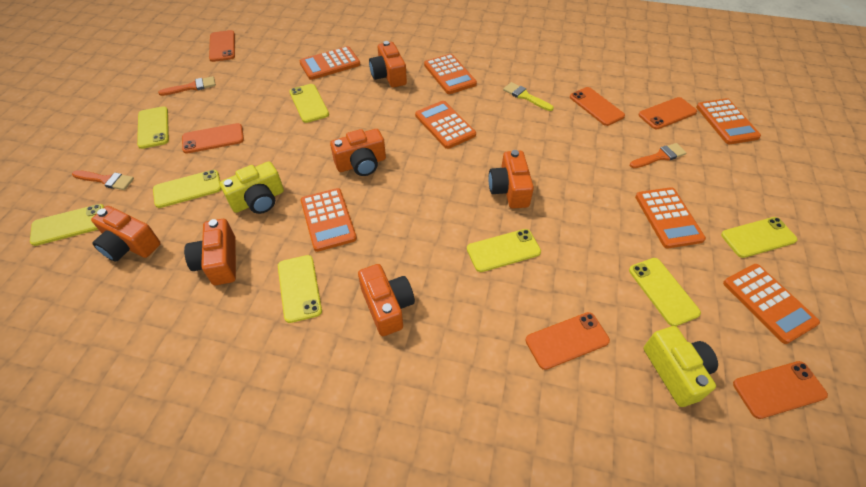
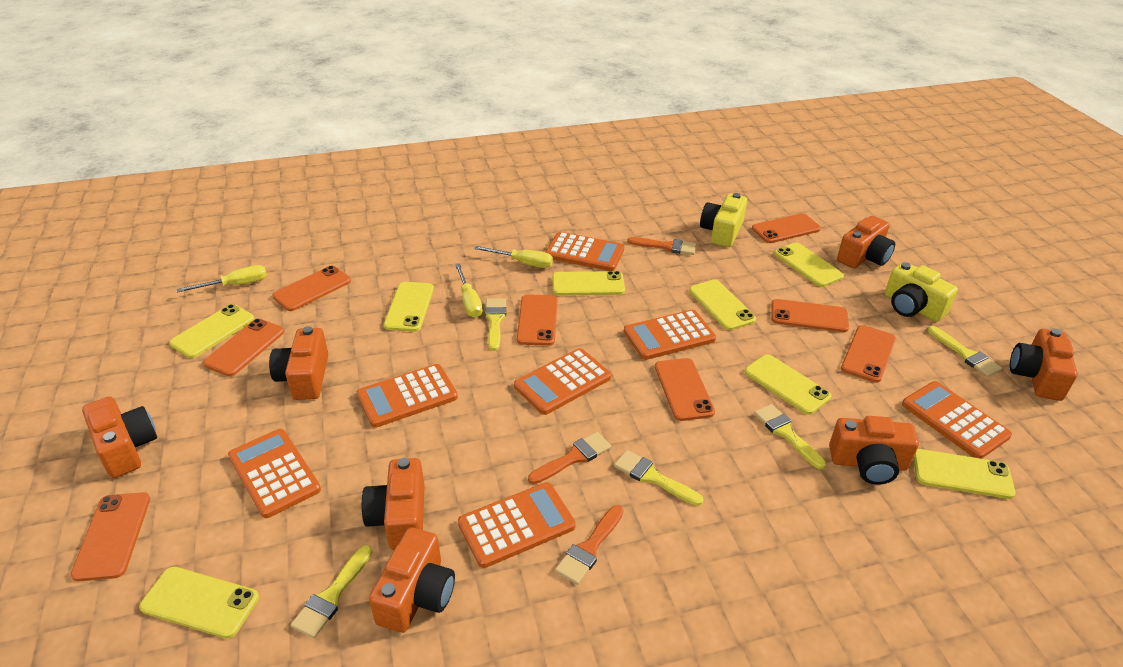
orange camera: 6 -> 7
orange phone: 6 -> 8
yellow brush: 1 -> 5
yellow screwdriver: 0 -> 3

